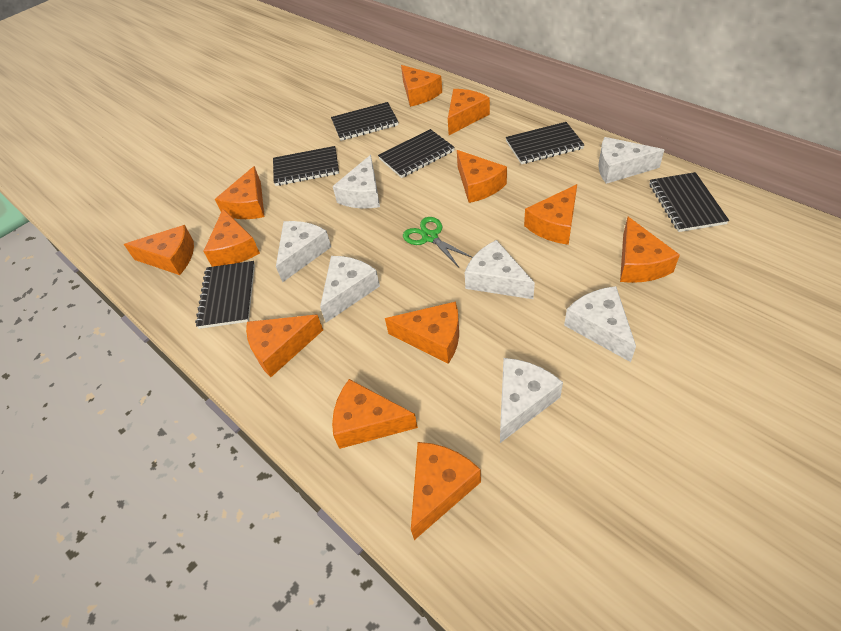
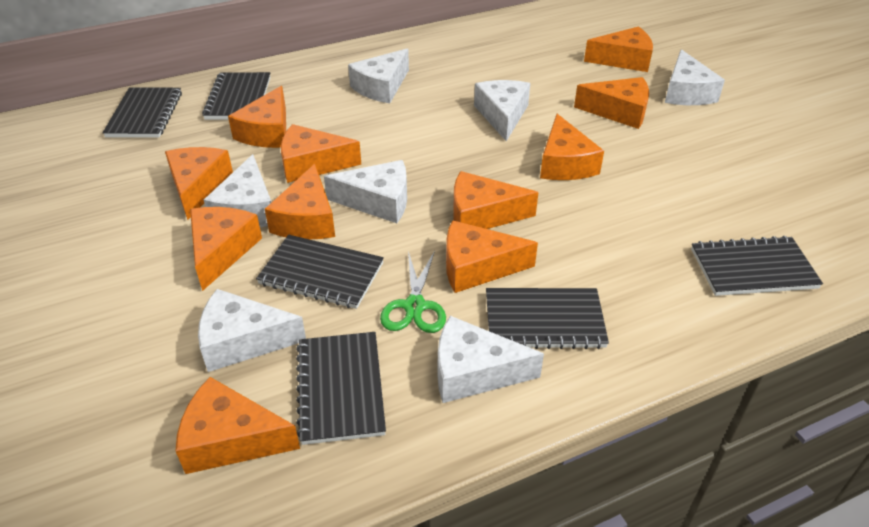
orange cheese: 12 -> 11

